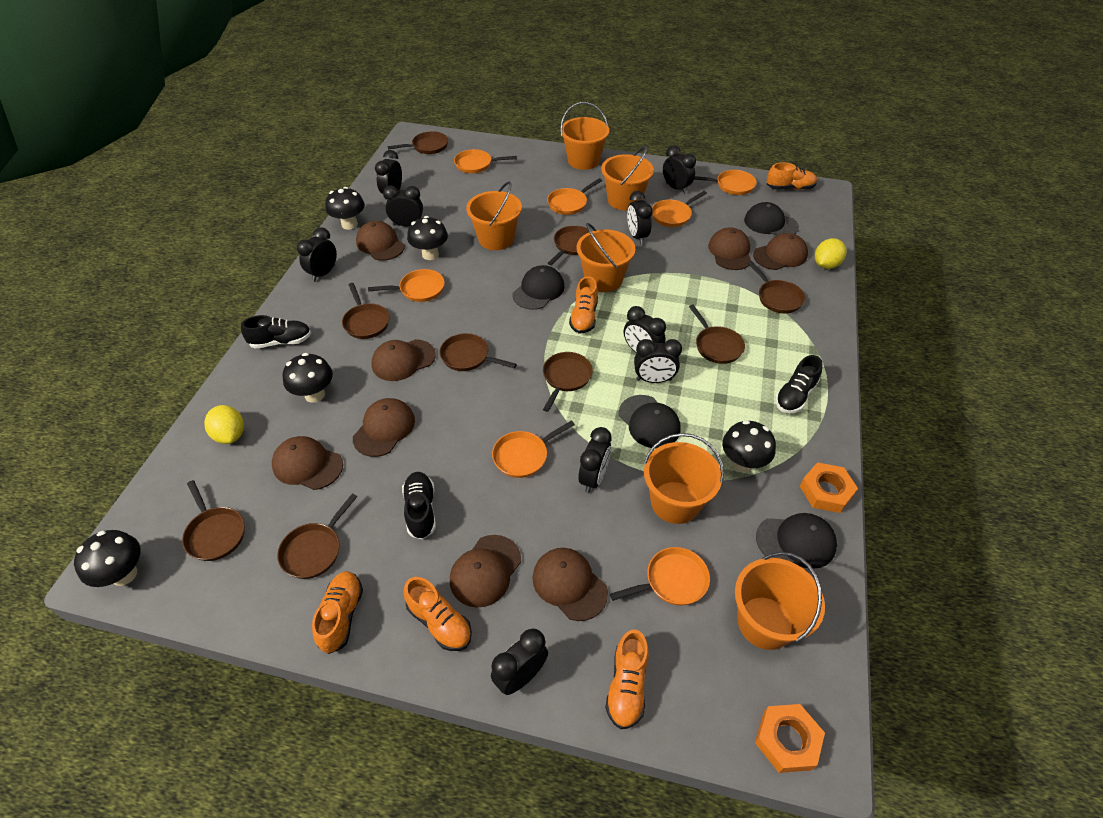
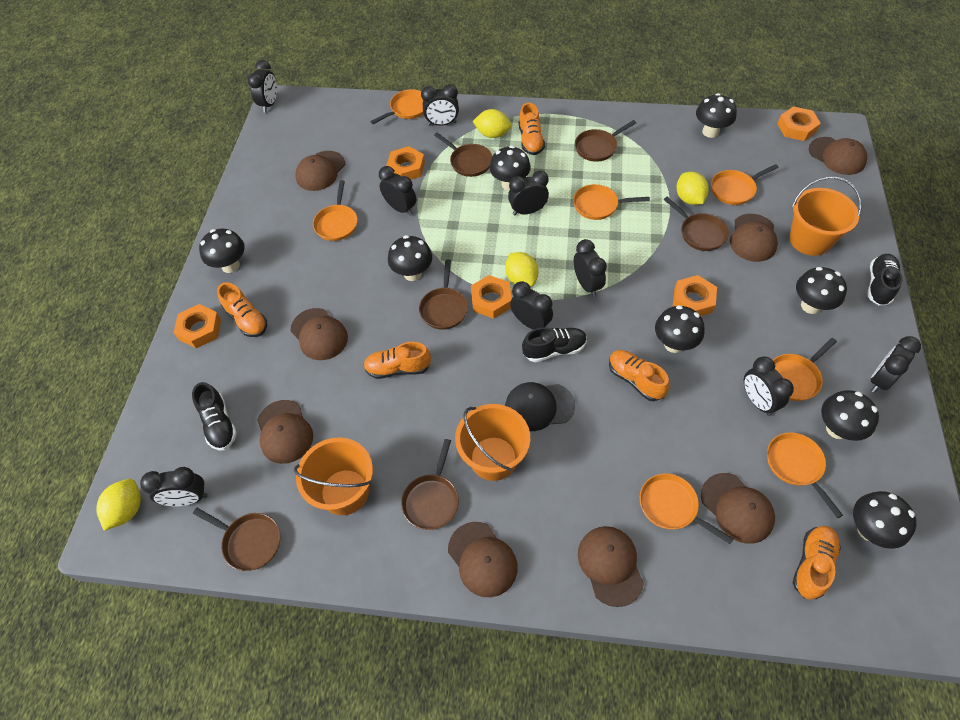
black cap: 4 -> 1
black mushroom: 5 -> 8
brown pan: 9 -> 6
orange bucket: 6 -> 3
orange nut: 2 -> 5
yellow lemon: 2 -> 4

